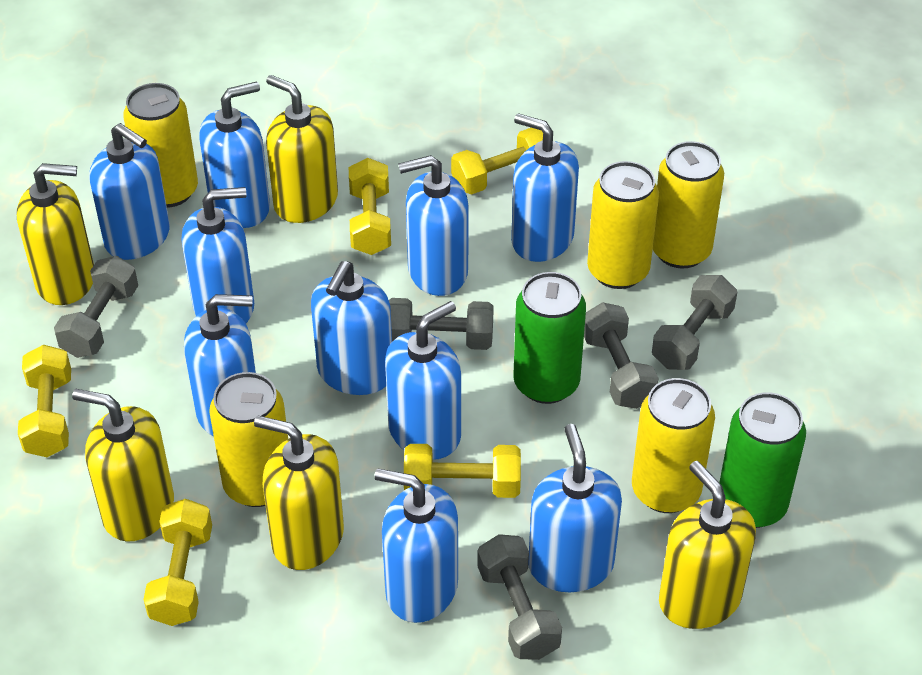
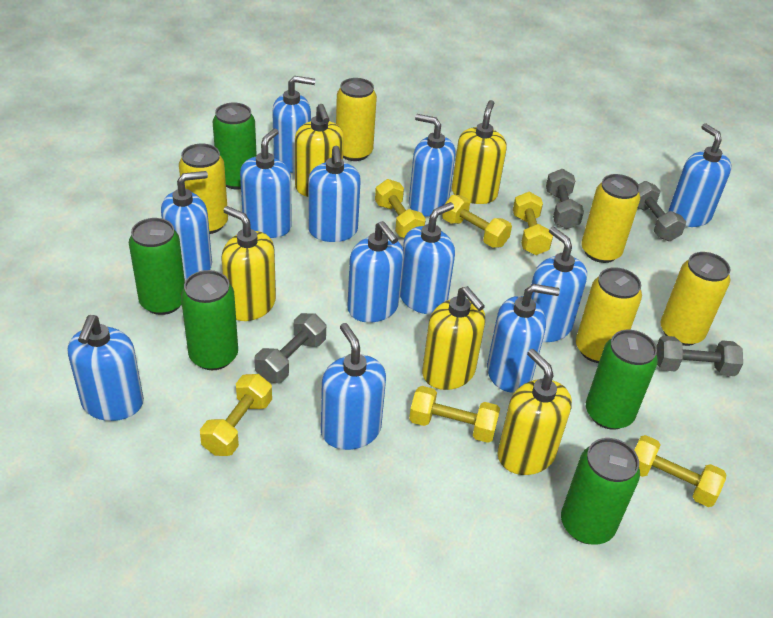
blue soap dispenser: 10 -> 12
green can: 2 -> 5
grey dumbbell: 5 -> 4
yellow dumbbell: 5 -> 6

